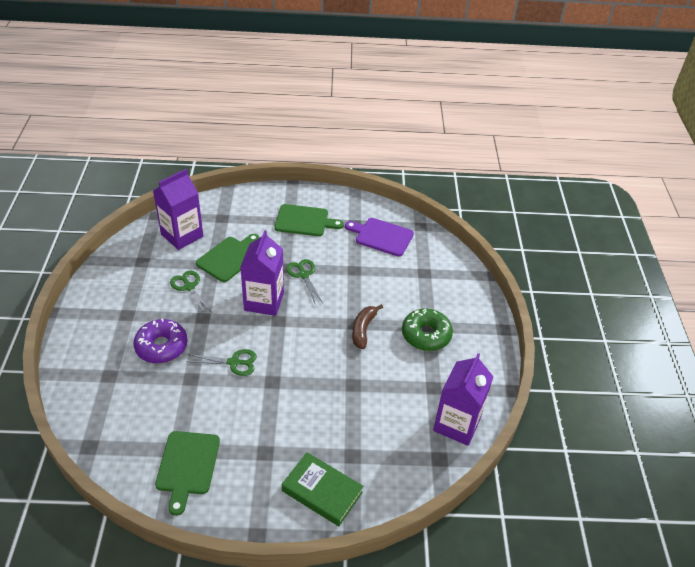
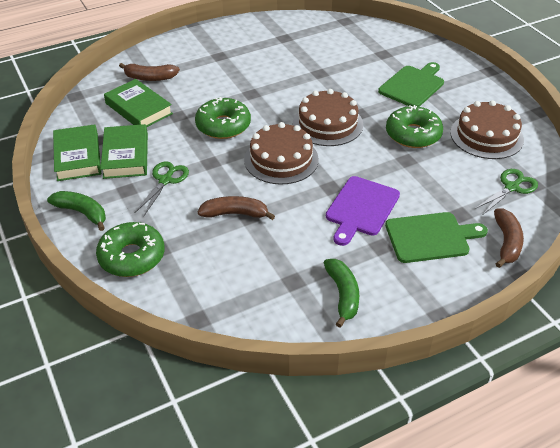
brown banana: 1 -> 3
brown cake: 0 -> 3
green banana: 0 -> 2
green book: 1 -> 3
green cutting board: 3 -> 2
green donut: 1 -> 3
green scissors: 3 -> 2
purple carton: 3 -> 0
purple donut: 1 -> 0

